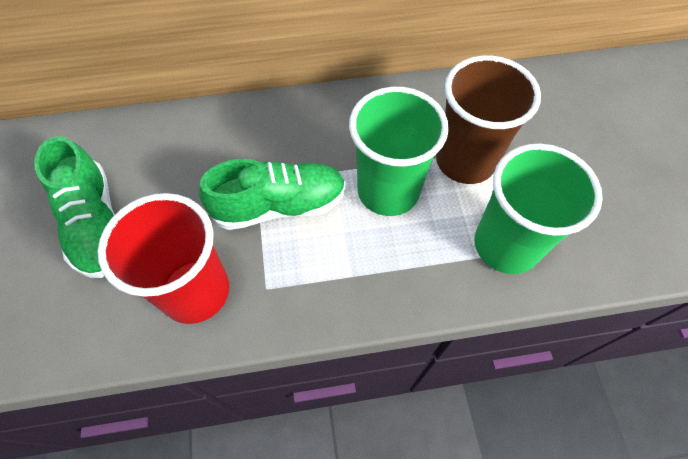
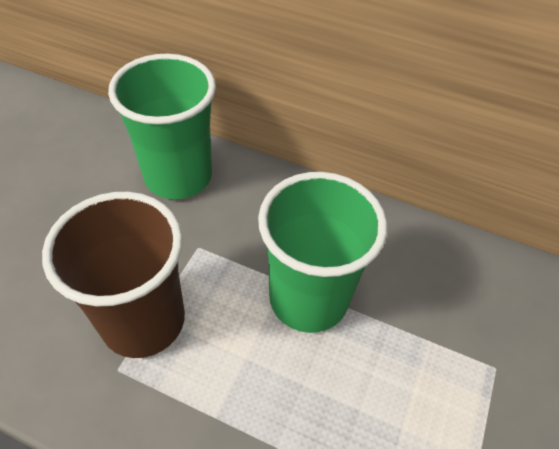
green shoe: 2 -> 0
red cup: 1 -> 0

